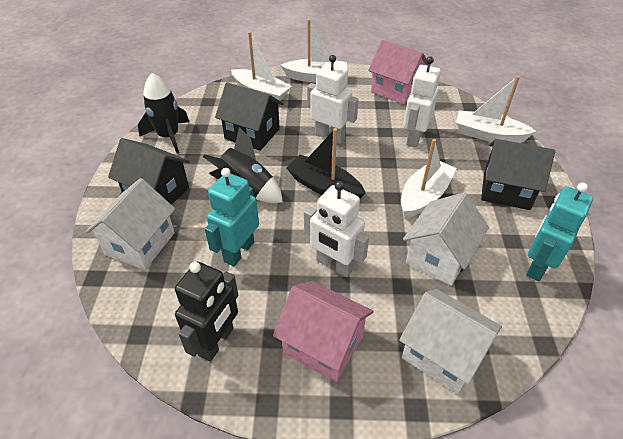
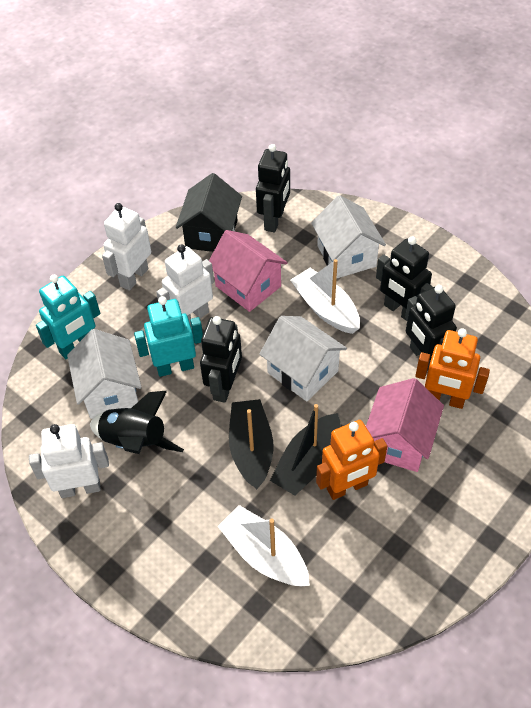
black boat: 1 -> 2
black house: 3 -> 1
black robot: 1 -> 4
black rocket: 2 -> 1
orange robot: 0 -> 2
white boat: 4 -> 2

